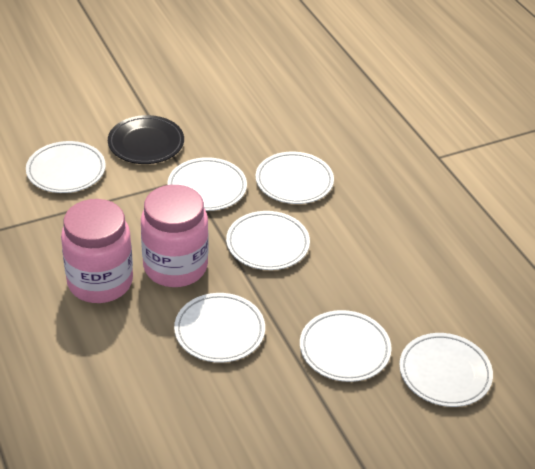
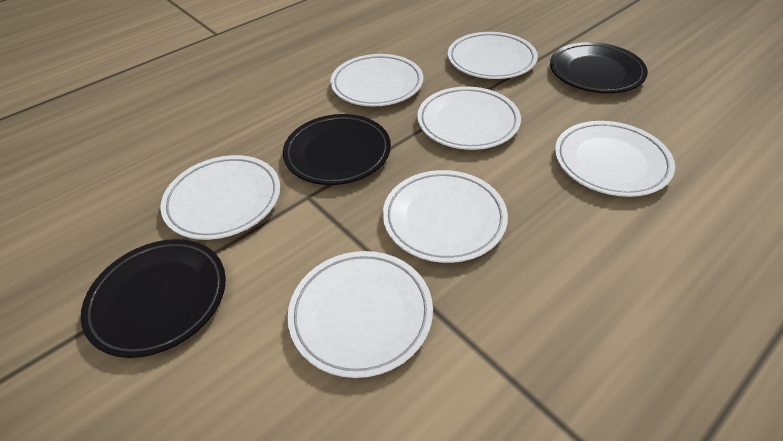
black plate: 1 -> 3
pink jar: 2 -> 0

